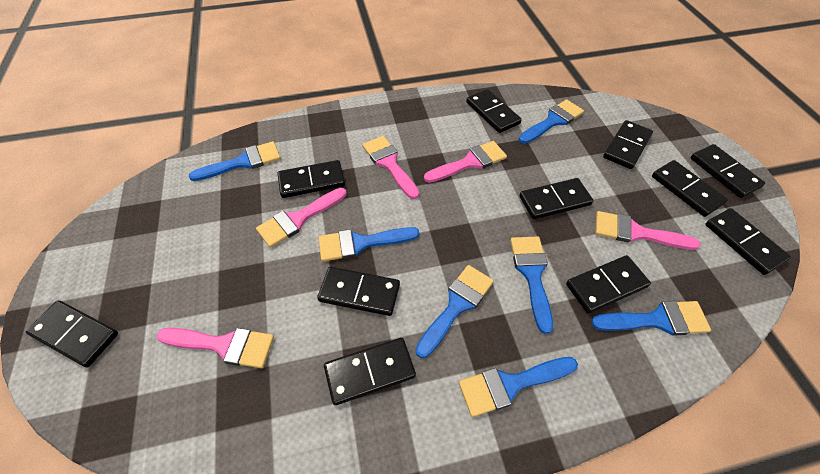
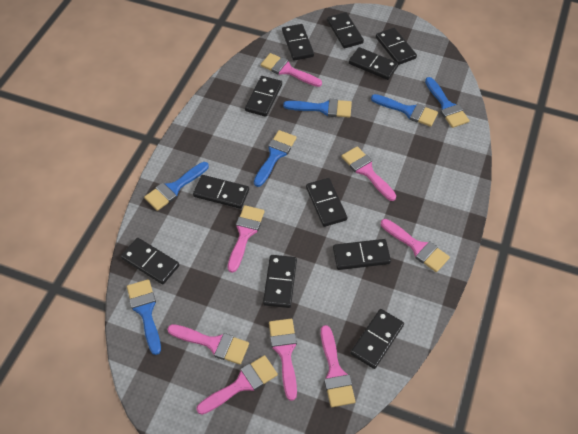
blue brush: 7 -> 6
pink brush: 5 -> 8

